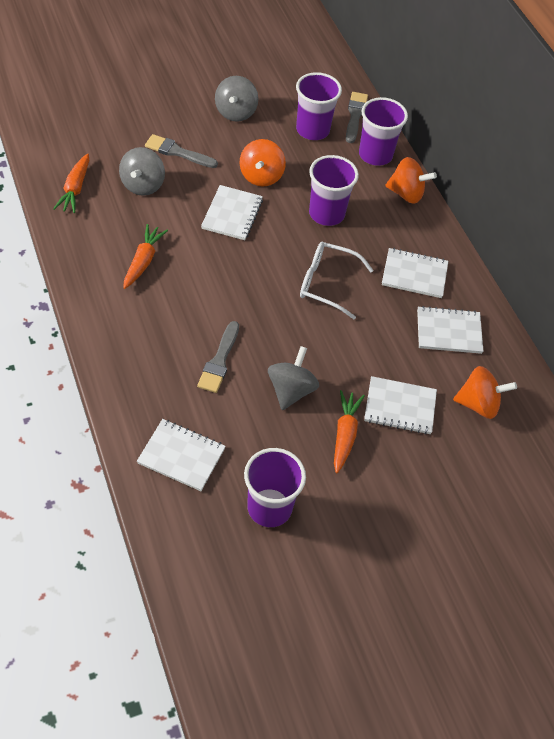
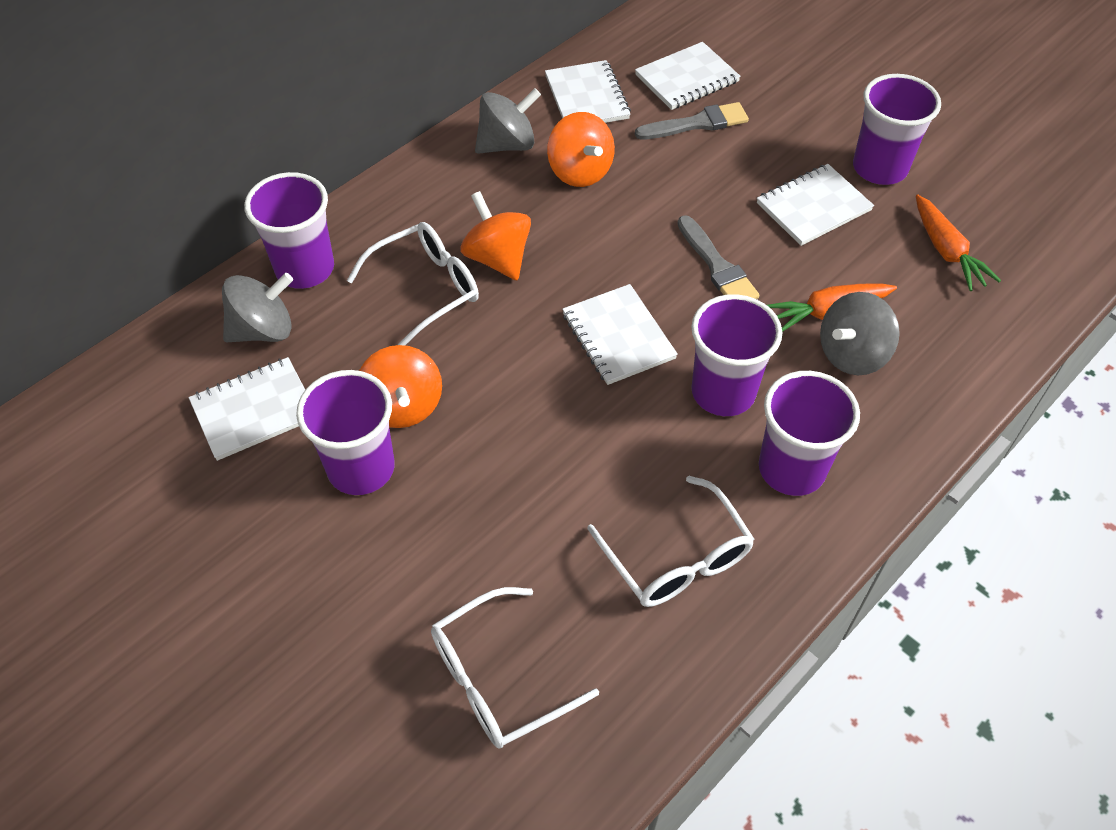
grey brush: 3 -> 2
orange carrot: 3 -> 2
purple cup: 4 -> 5
white glasses: 1 -> 3

